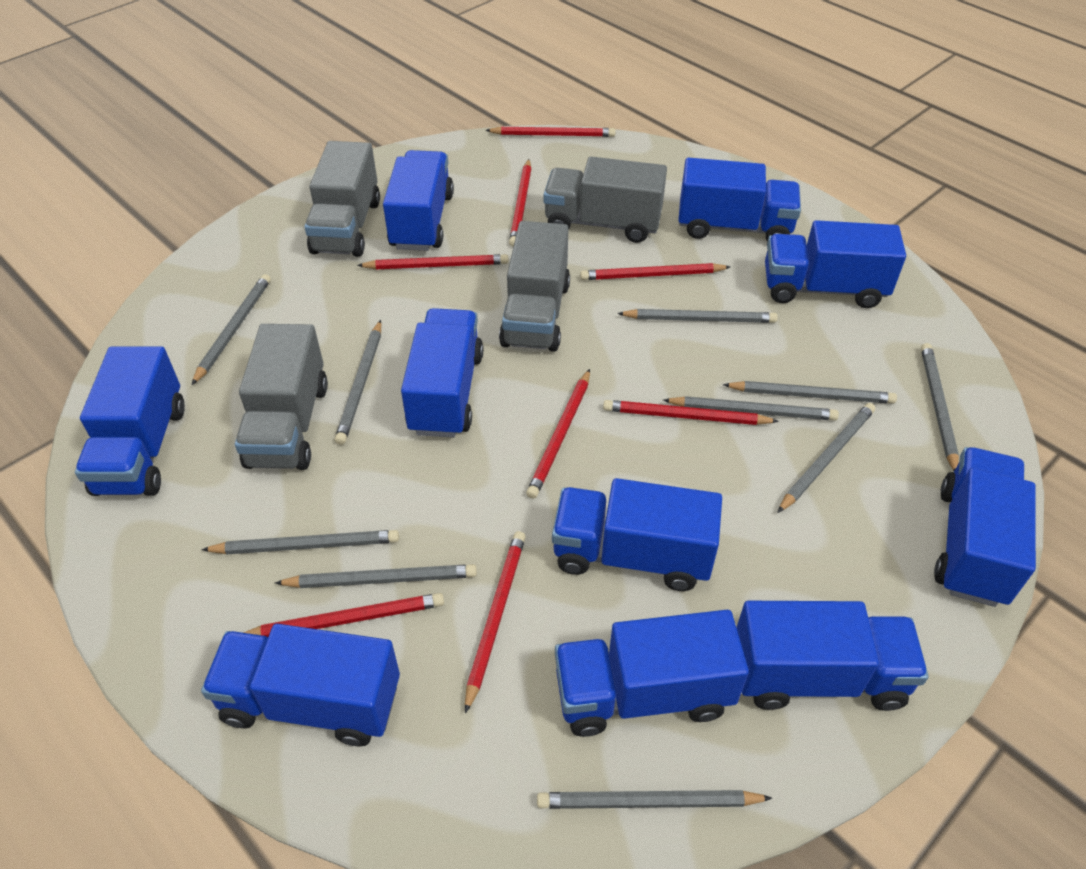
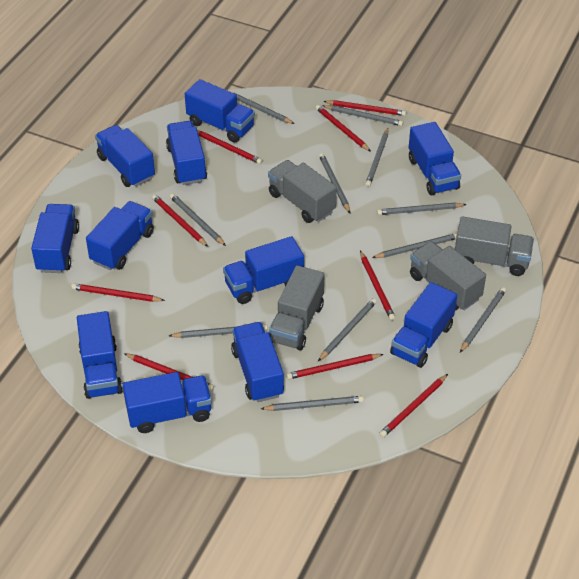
blue truck: 10 -> 11
grey pencil: 10 -> 11
red pencil: 8 -> 9

